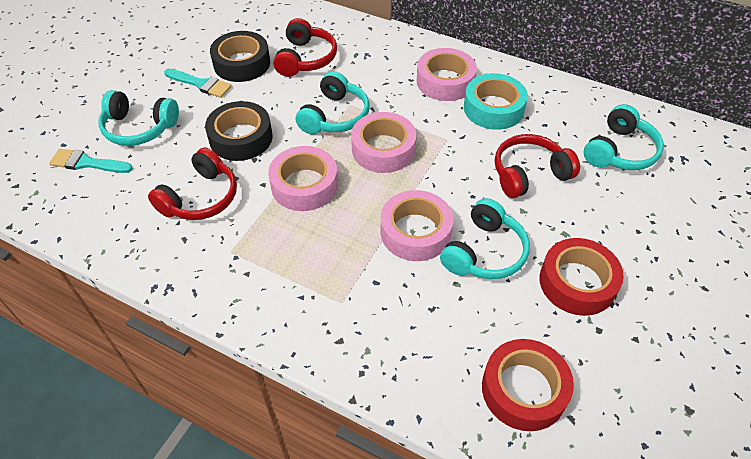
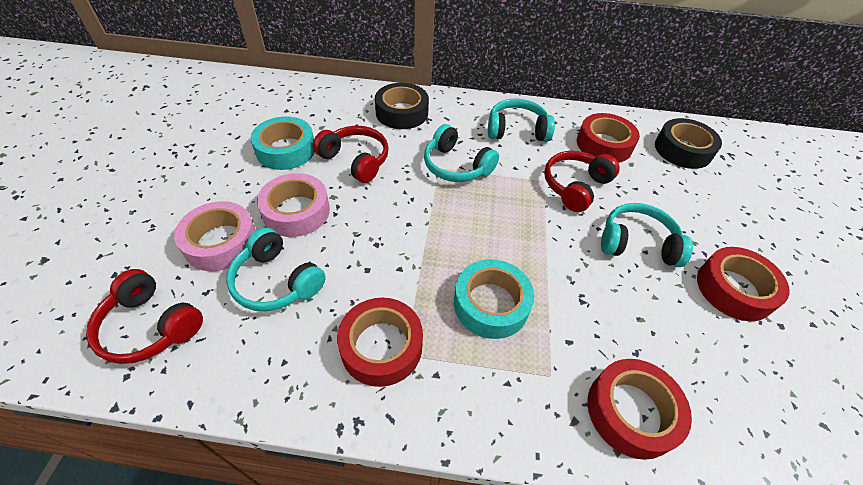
pink tape: 4 -> 2
red tape: 2 -> 4
turquoise brush: 2 -> 0
turquoise tape: 1 -> 2

